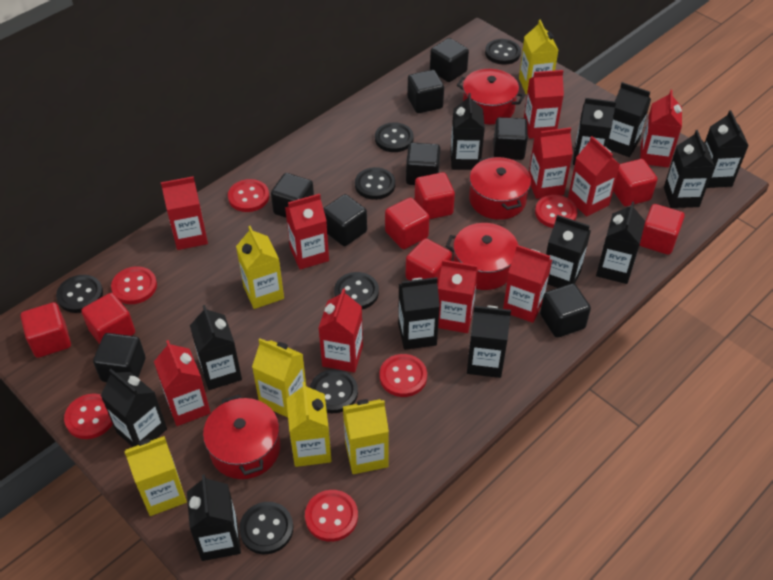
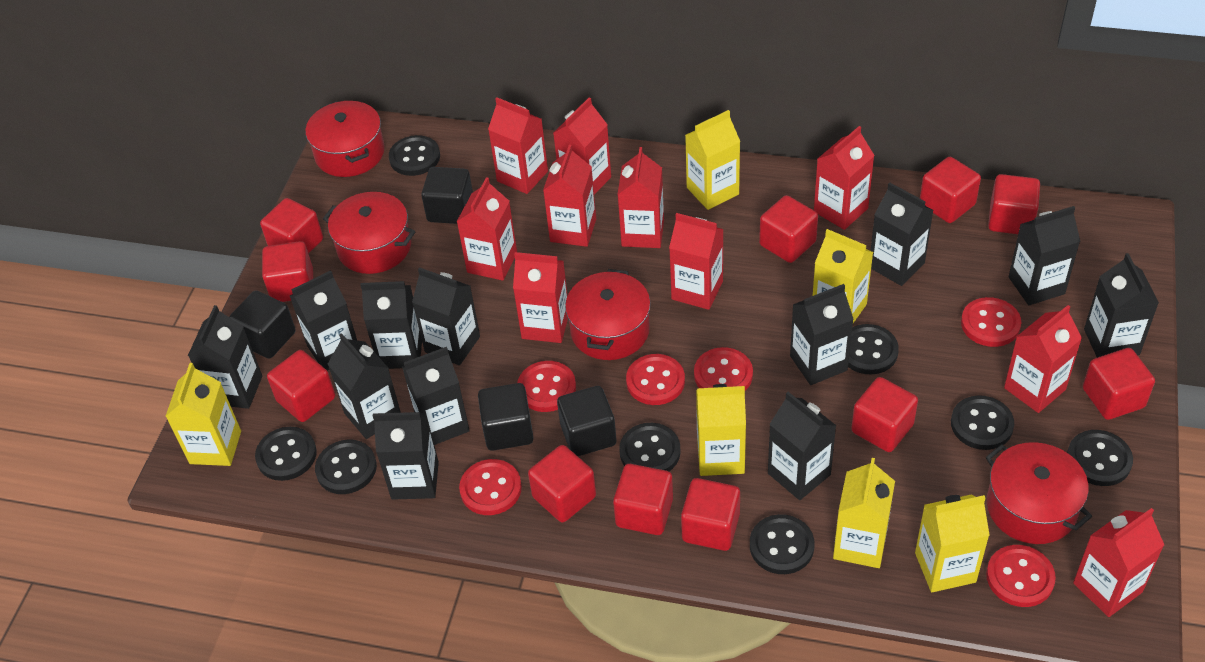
black button: 7 -> 8
black cube: 8 -> 4
red cube: 7 -> 11

